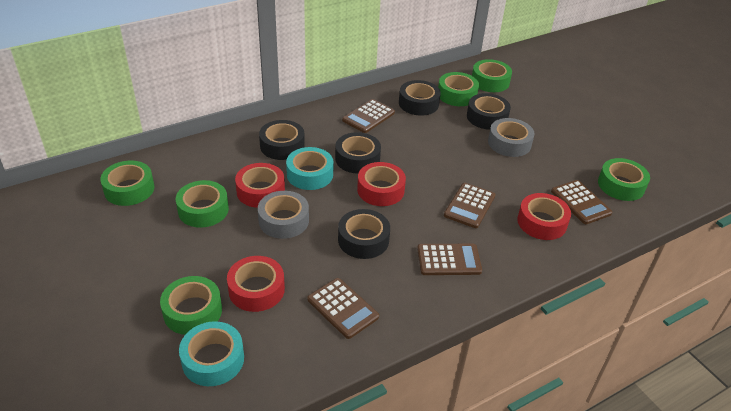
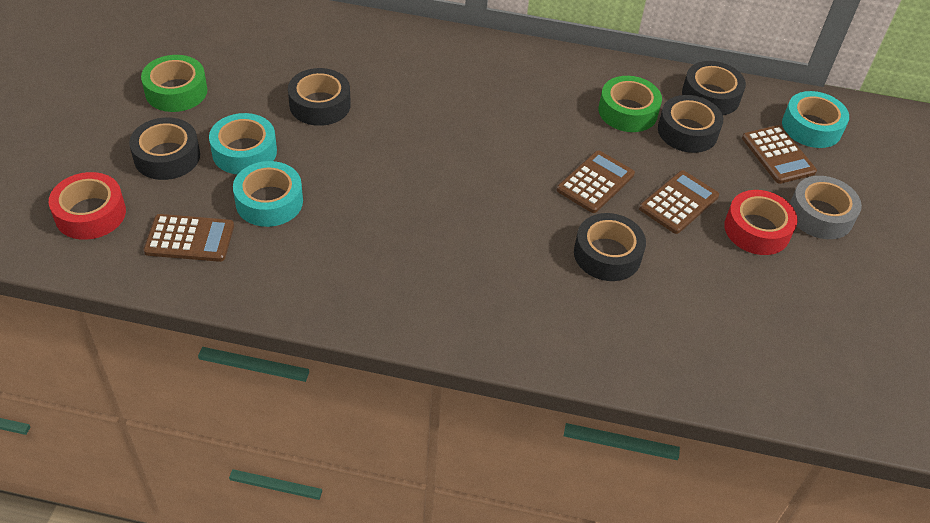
brown calculator: 5 -> 4
green tape: 6 -> 2
grey tape: 2 -> 1
red tape: 4 -> 2
turquoise tape: 2 -> 3

